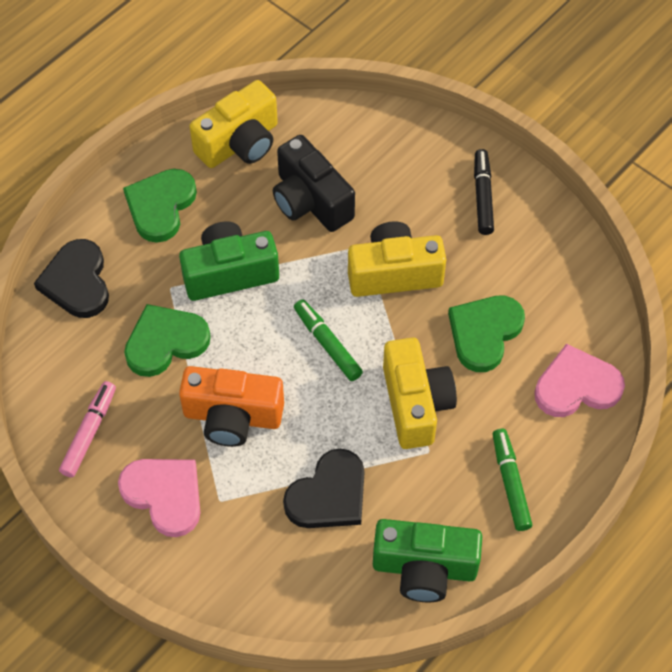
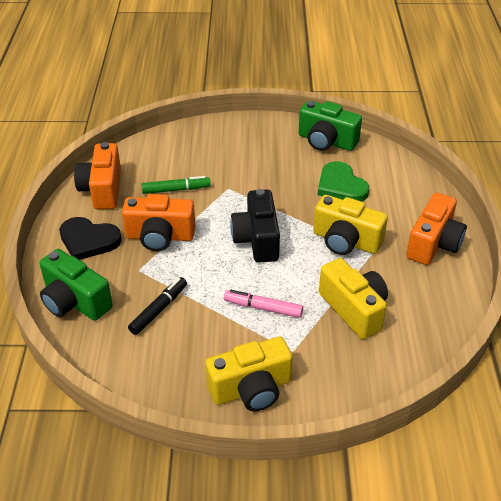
black heart: 2 -> 1
green heart: 3 -> 1
green marker: 2 -> 1
orange camera: 1 -> 3
pink heart: 2 -> 0

